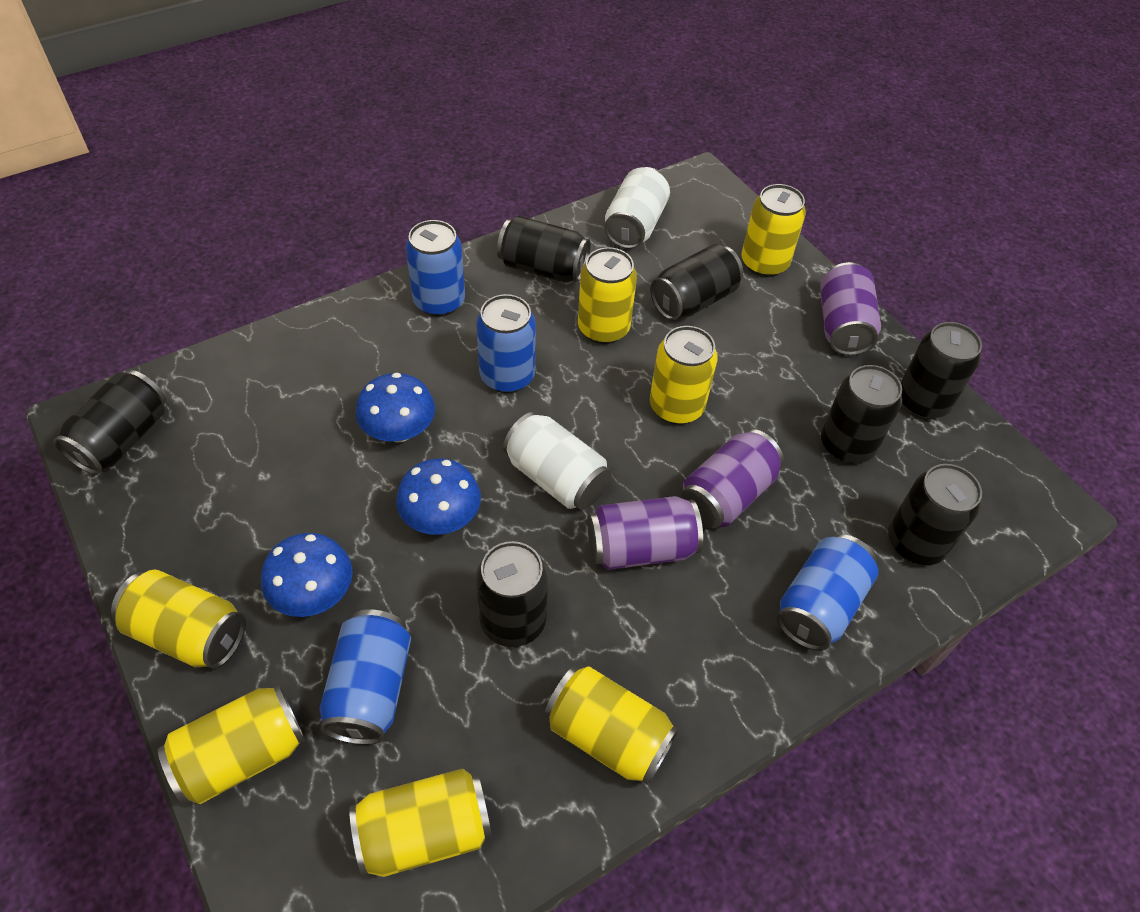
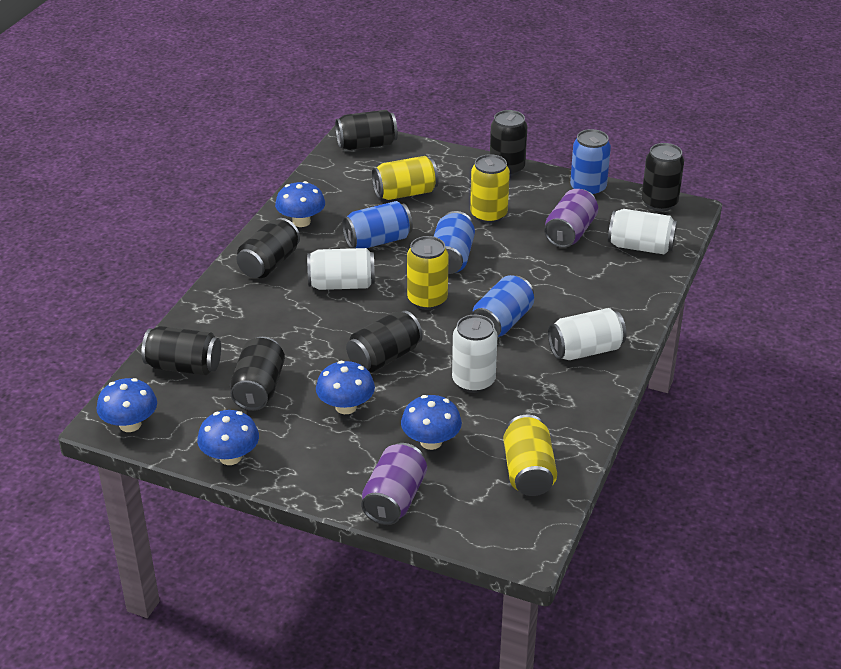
blue mushroom: 3 -> 5
purple can: 3 -> 2
white can: 2 -> 4
yellow can: 7 -> 4

